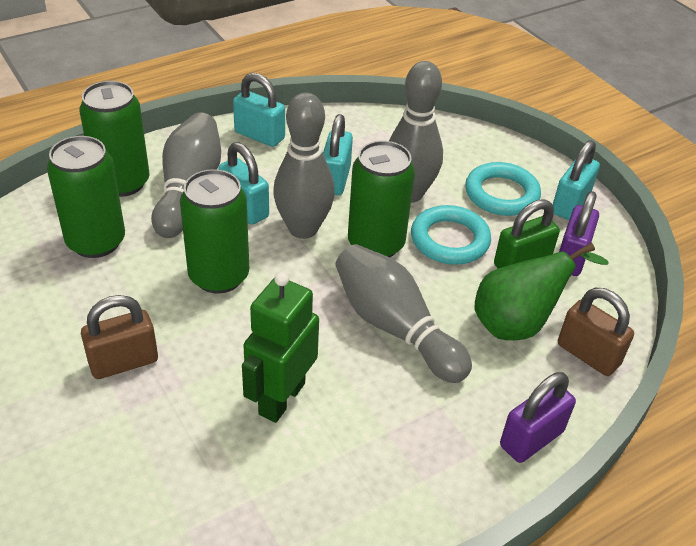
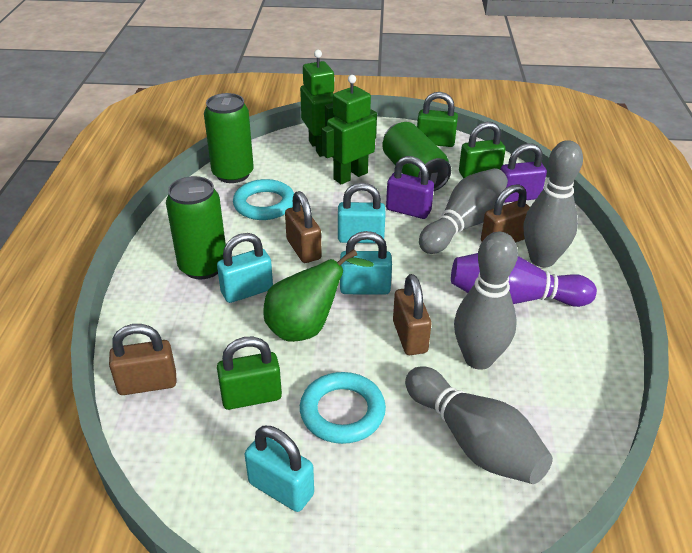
brown padlock: 2 -> 4
green can: 4 -> 3
green padlock: 1 -> 3
green robot: 1 -> 2
purple bowling pin: 0 -> 1

